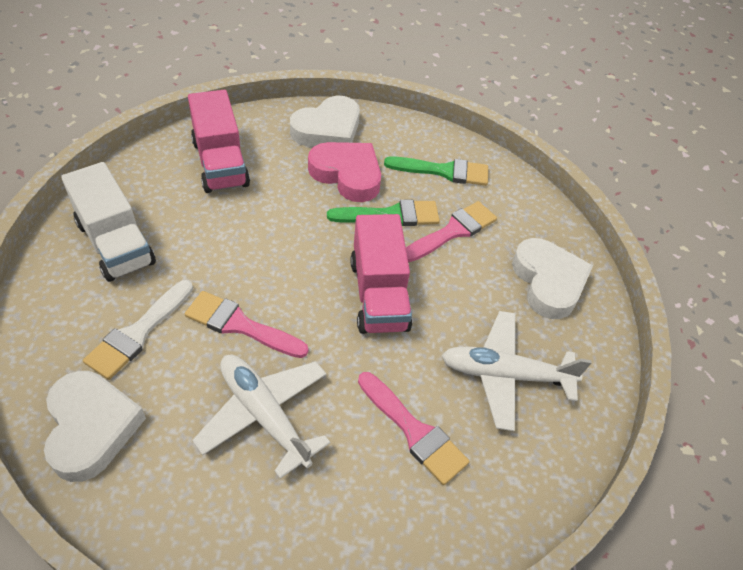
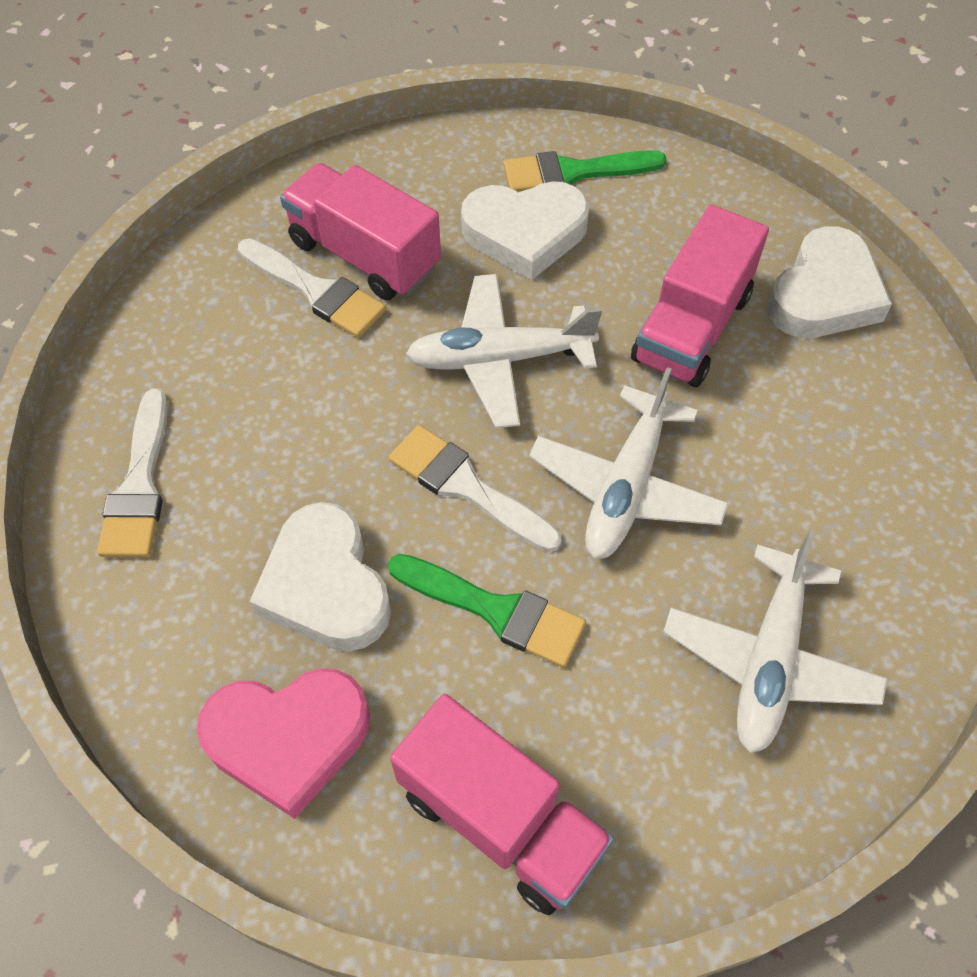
pink brush: 3 -> 0
pink truck: 2 -> 3
white brush: 1 -> 3
white plane: 2 -> 3
white truck: 1 -> 0

